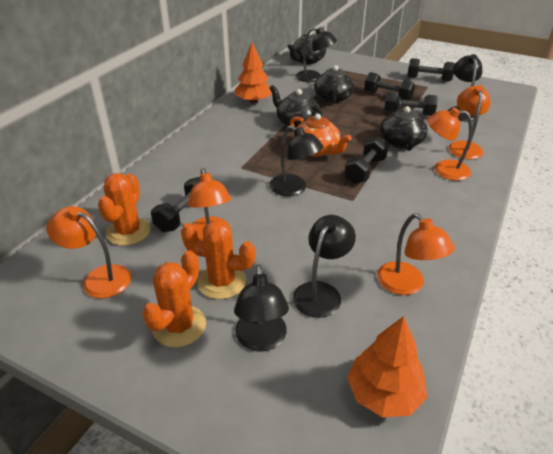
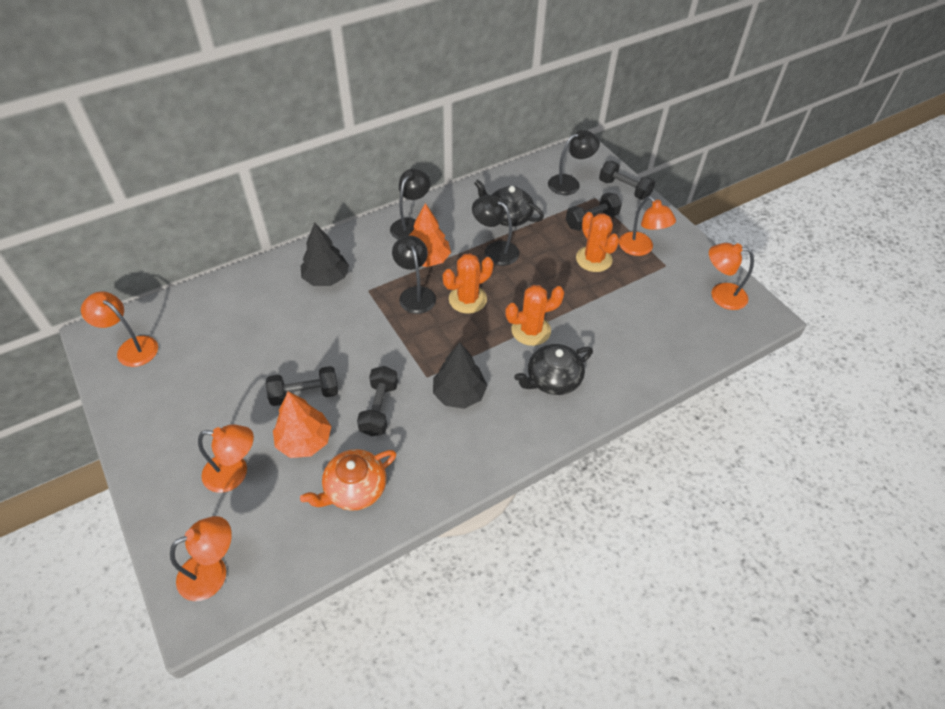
black dumbbell: 5 -> 4
black lamp: 5 -> 4
black teapot: 4 -> 2
black tree: 0 -> 2

